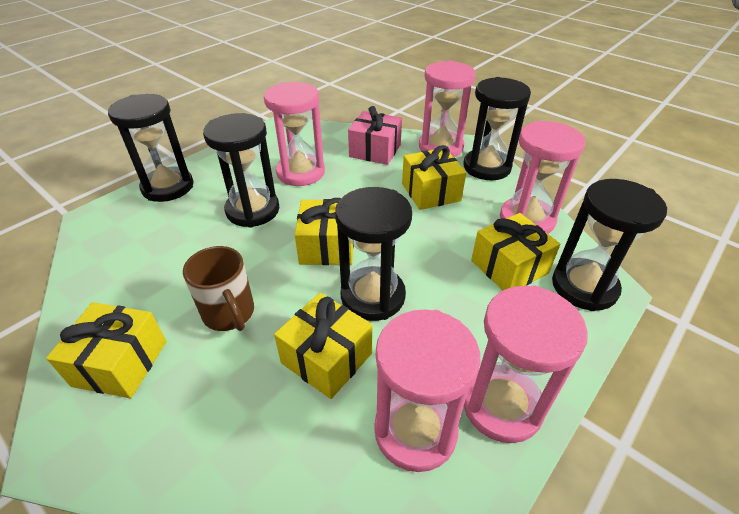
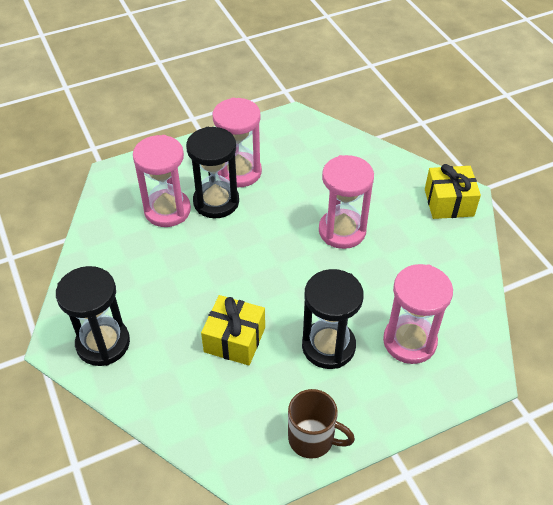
black hourglass: 5 -> 3
pink gift: 1 -> 0
pink hourglass: 5 -> 4
yellow gift: 5 -> 2

